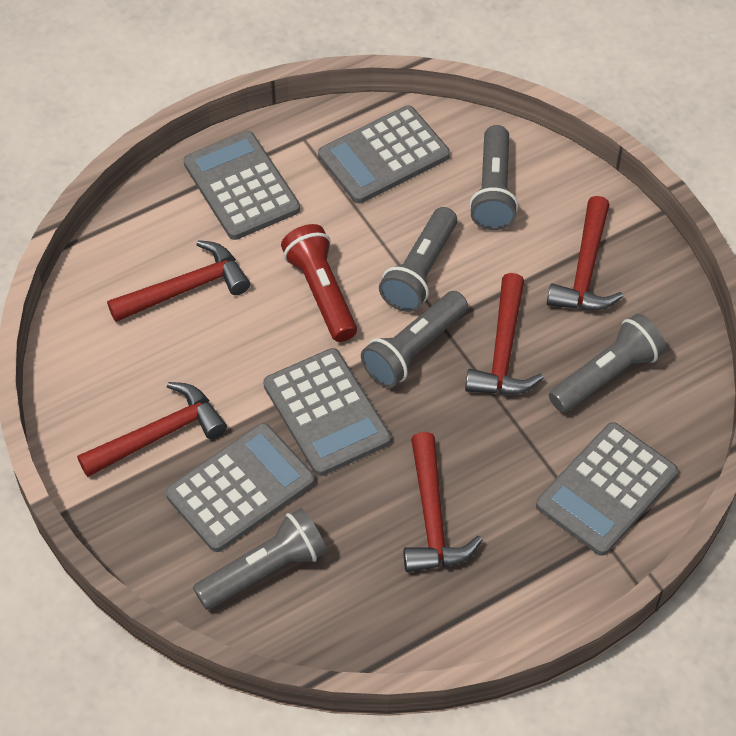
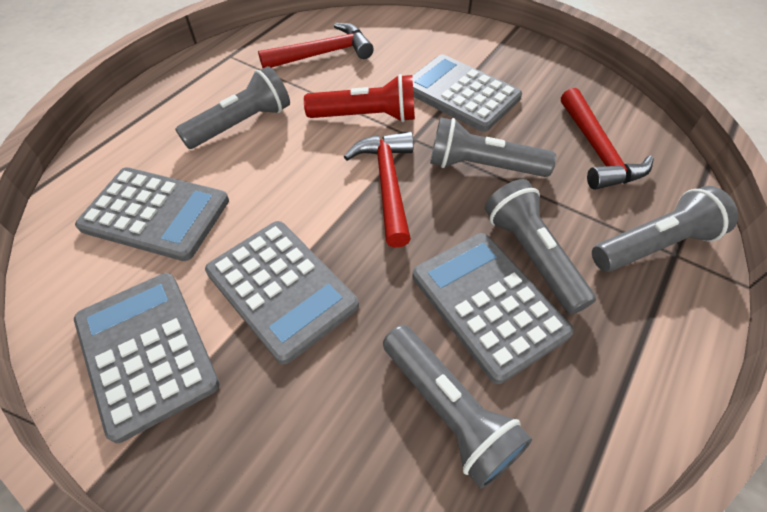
red hammer: 5 -> 3

